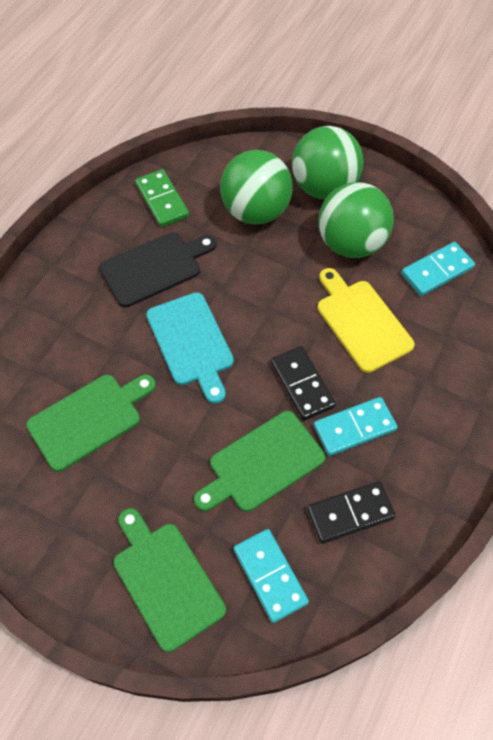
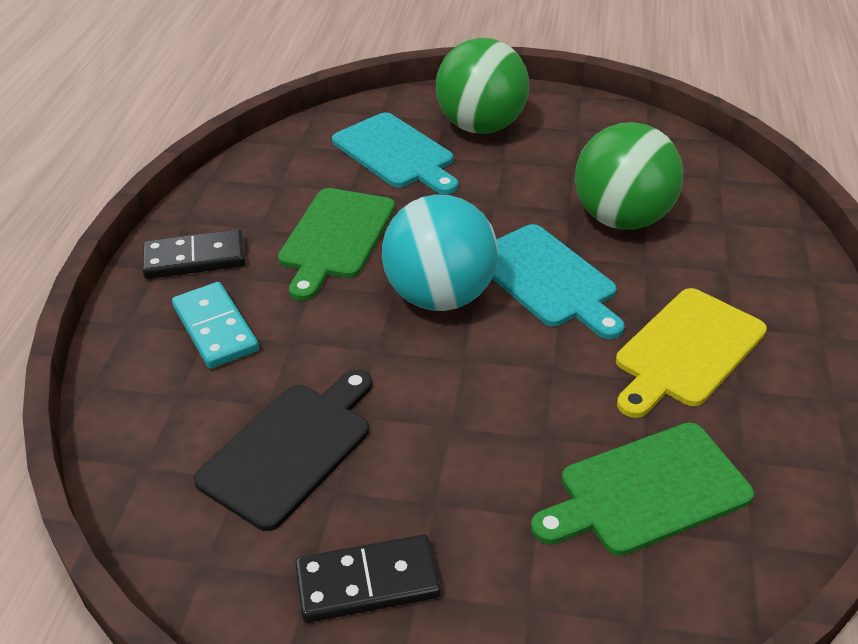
green ball: 3 -> 2
green cutting board: 3 -> 2
green domino: 1 -> 0
turquoise ball: 0 -> 1
turquoise cutting board: 1 -> 2
turquoise domino: 3 -> 1

